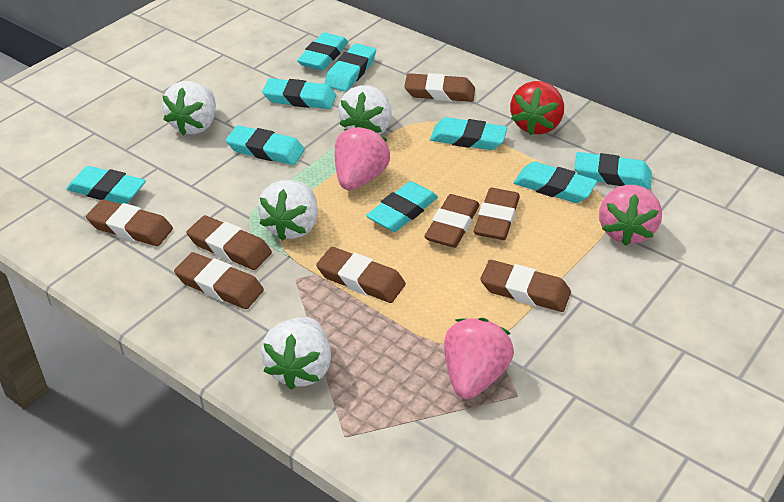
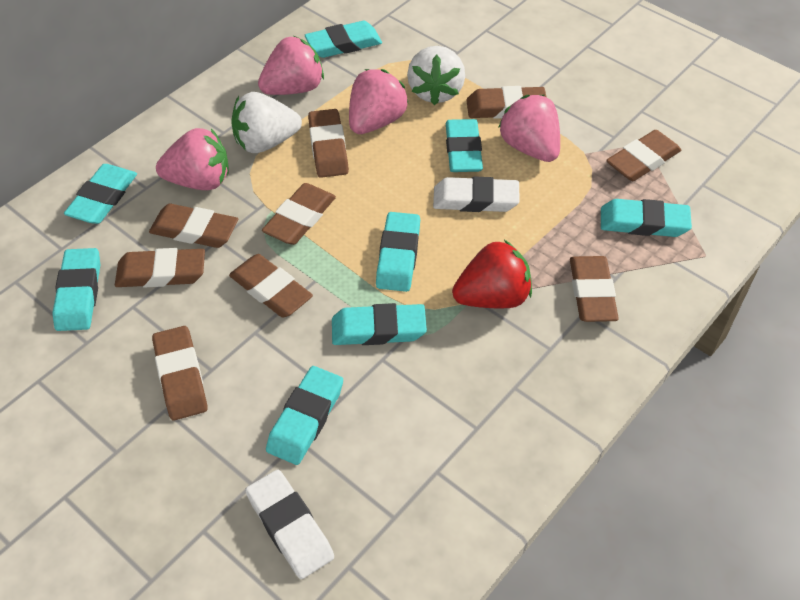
brown eraser: 8 -> 9
pink strawberry: 3 -> 4
turquoise eraser: 9 -> 8
white eraser: 0 -> 2
white strawberry: 4 -> 2

